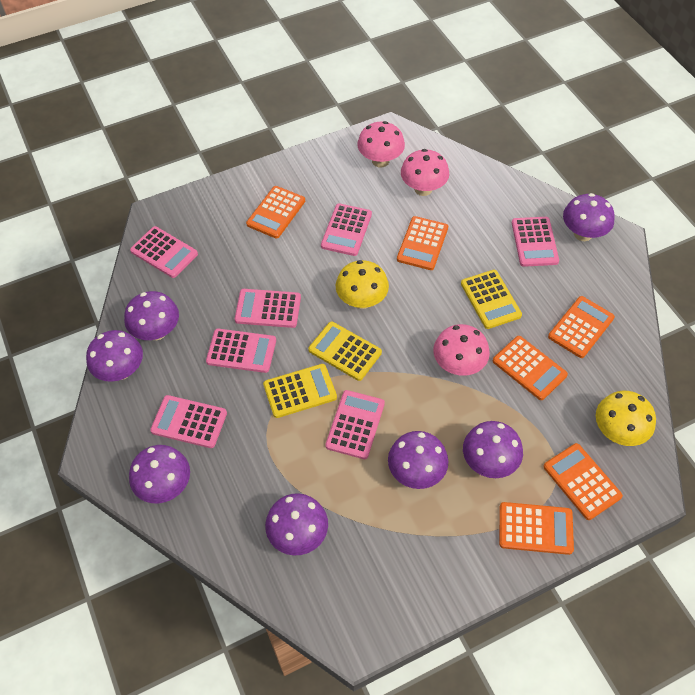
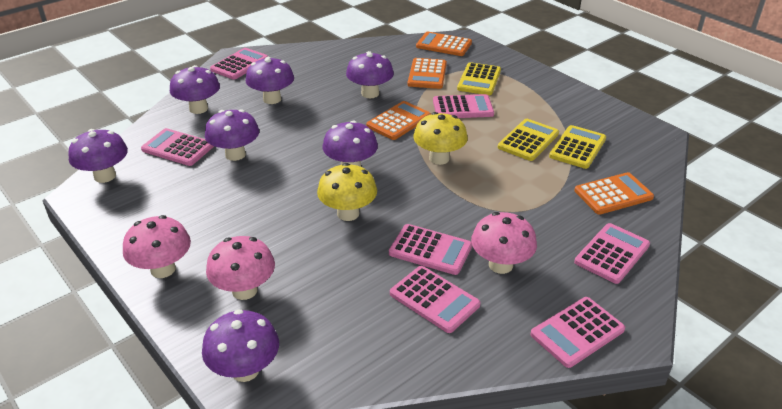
orange calculator: 6 -> 4

